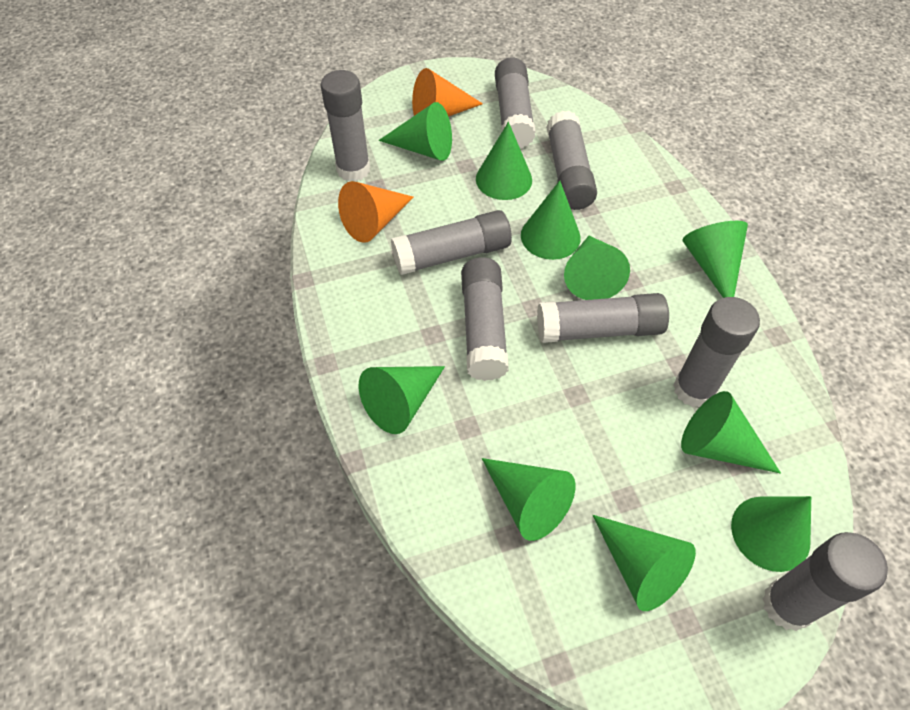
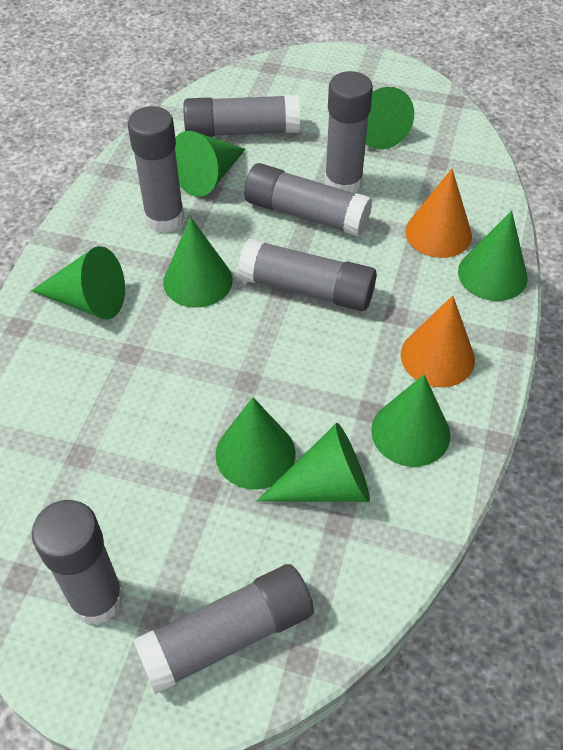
green cone: 10 -> 8
grey glue stick: 8 -> 7

